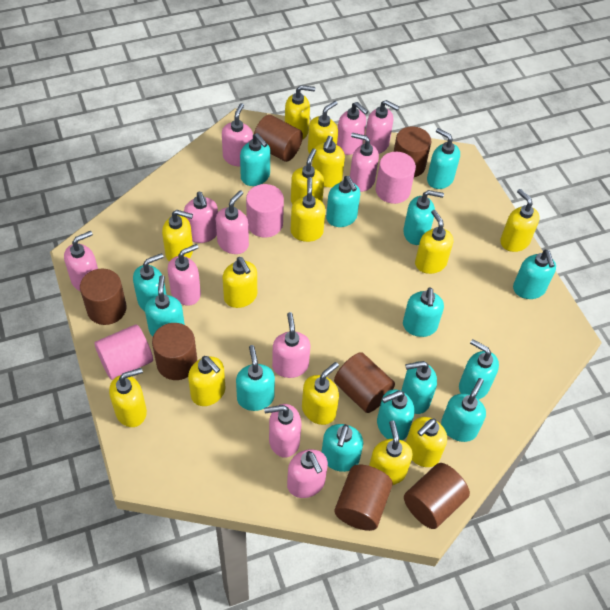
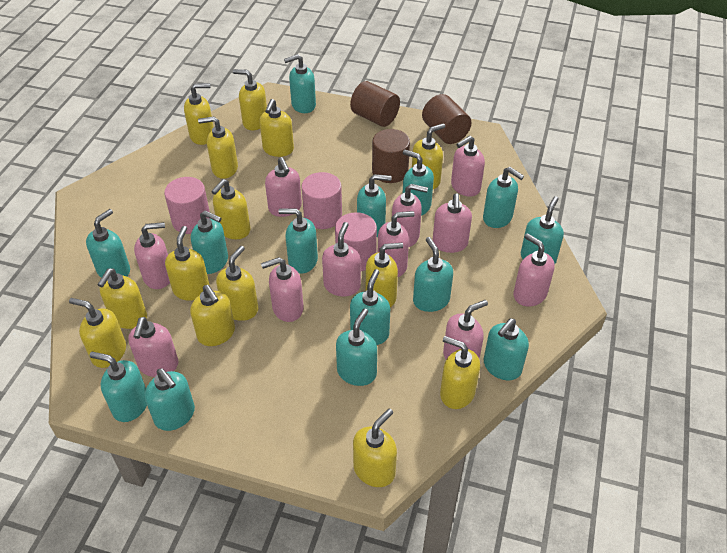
brown cylinder: 7 -> 3

